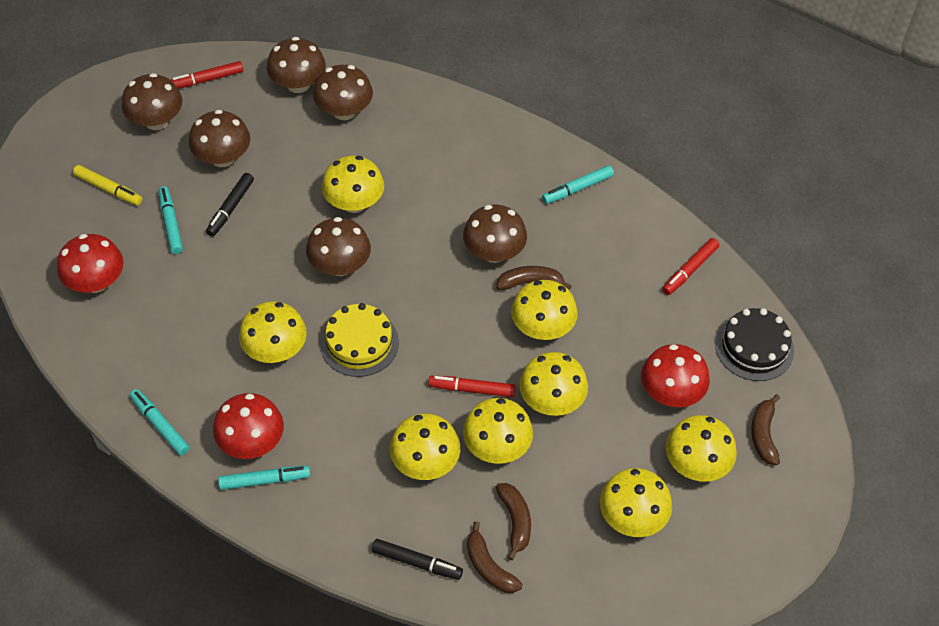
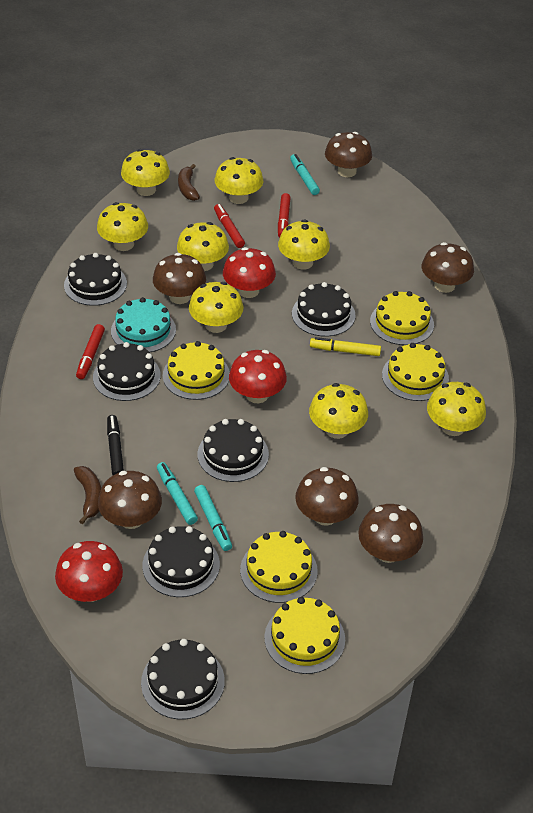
black cake: 1 -> 6
black marker: 2 -> 1
brown banana: 4 -> 2
turquoise cake: 0 -> 1
turquoise marker: 4 -> 3
yellow cake: 1 -> 5

